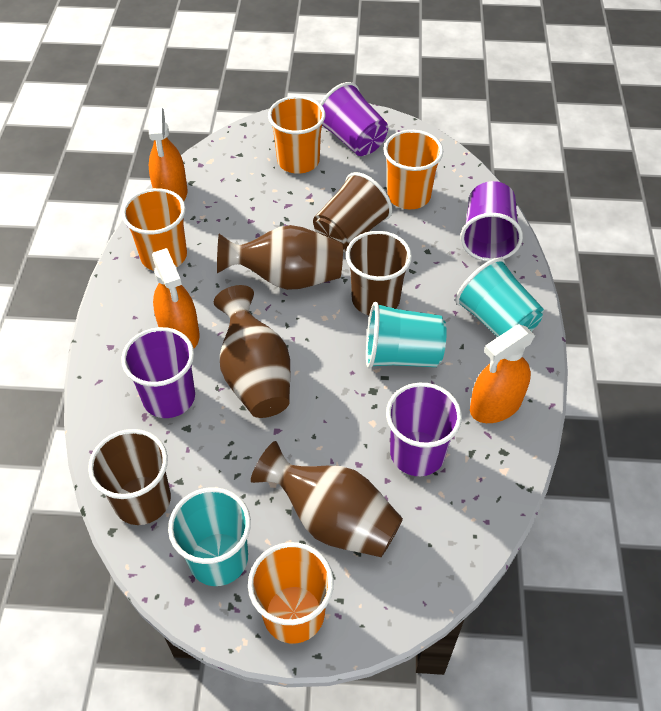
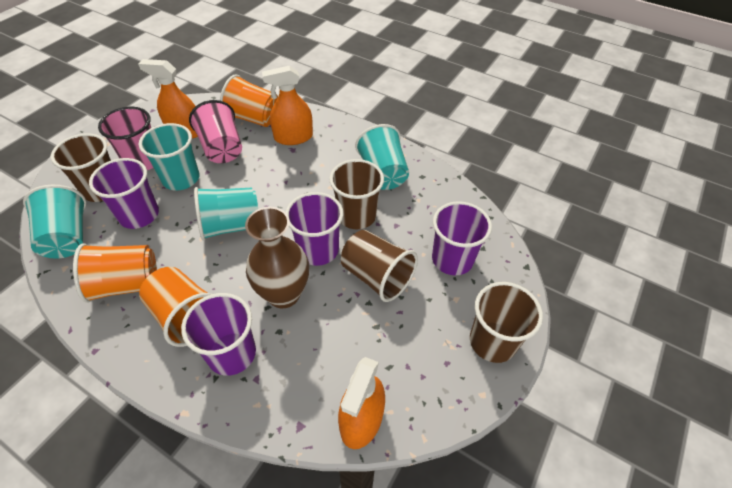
brown cup: 3 -> 4
brown vase: 3 -> 1
orange cup: 4 -> 3
pink cup: 0 -> 2
turquoise cup: 3 -> 4

